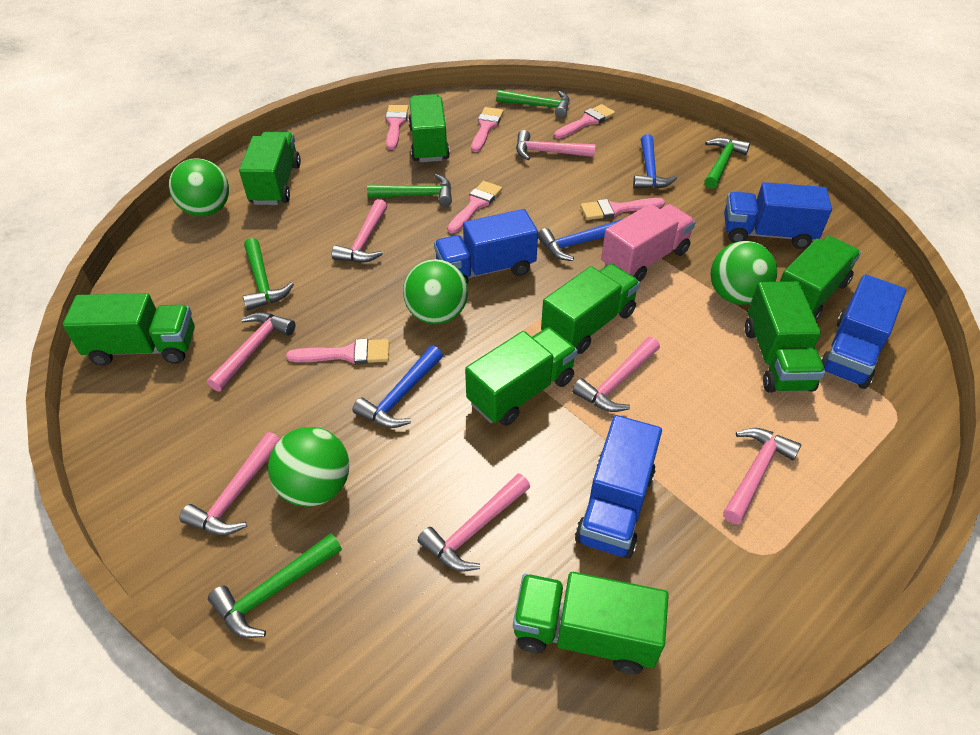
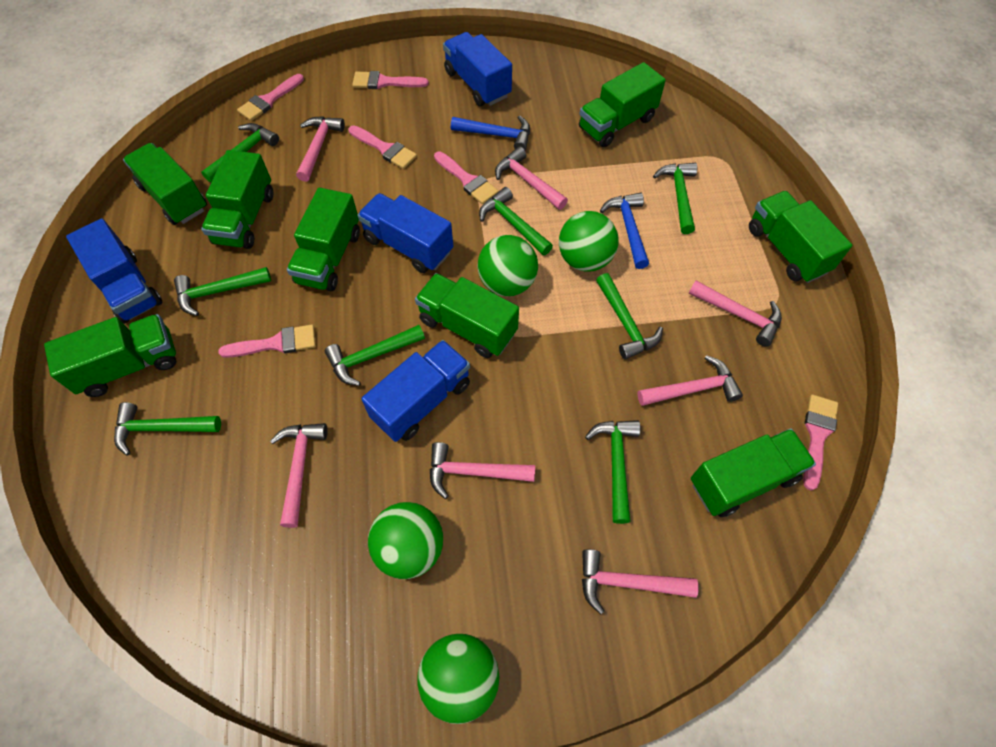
blue hammer: 3 -> 2
green hammer: 5 -> 8
pink truck: 1 -> 0

